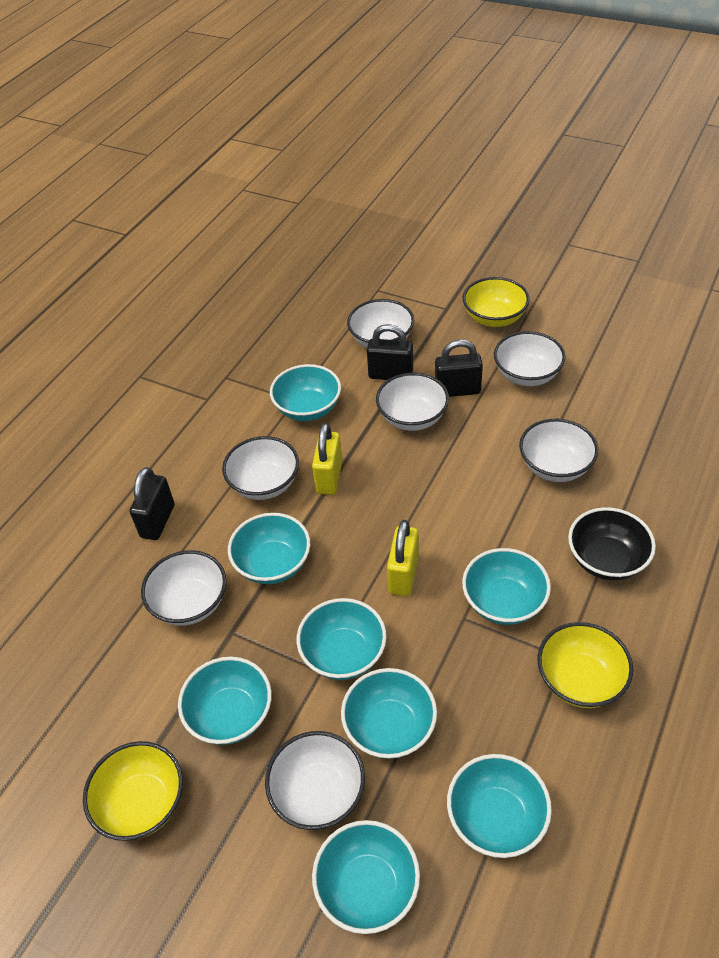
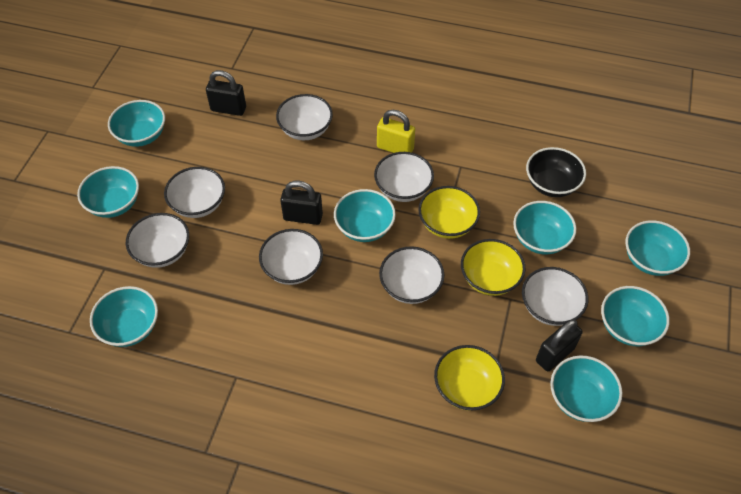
yellow padlock: 2 -> 1

